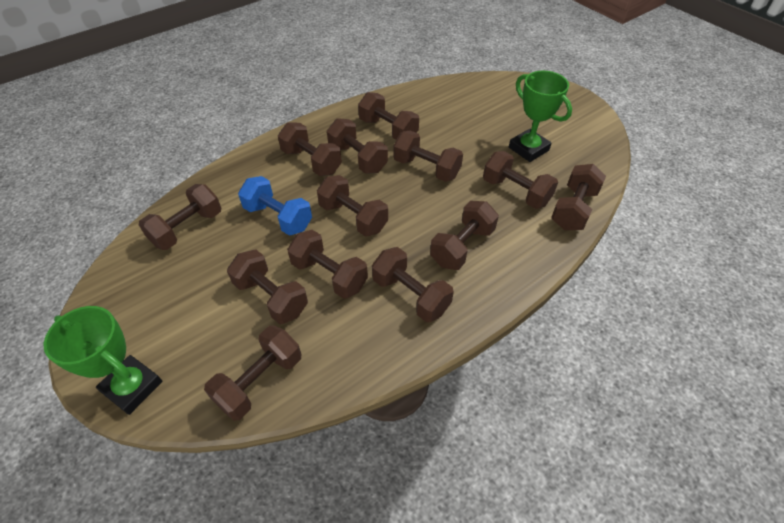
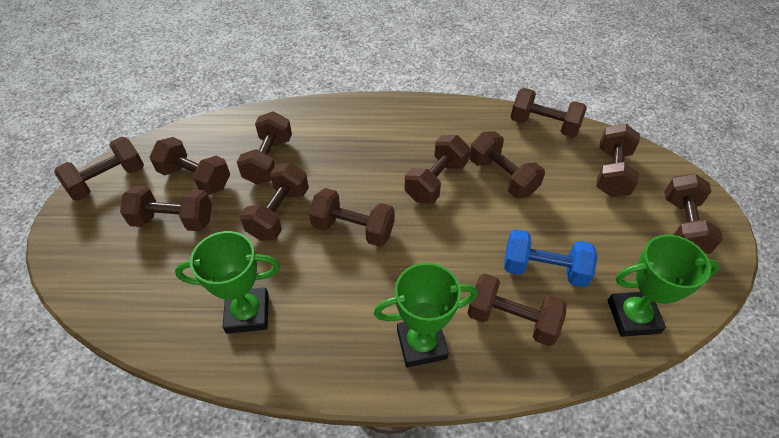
brown dumbbell: 13 -> 12
green trophy: 2 -> 3

